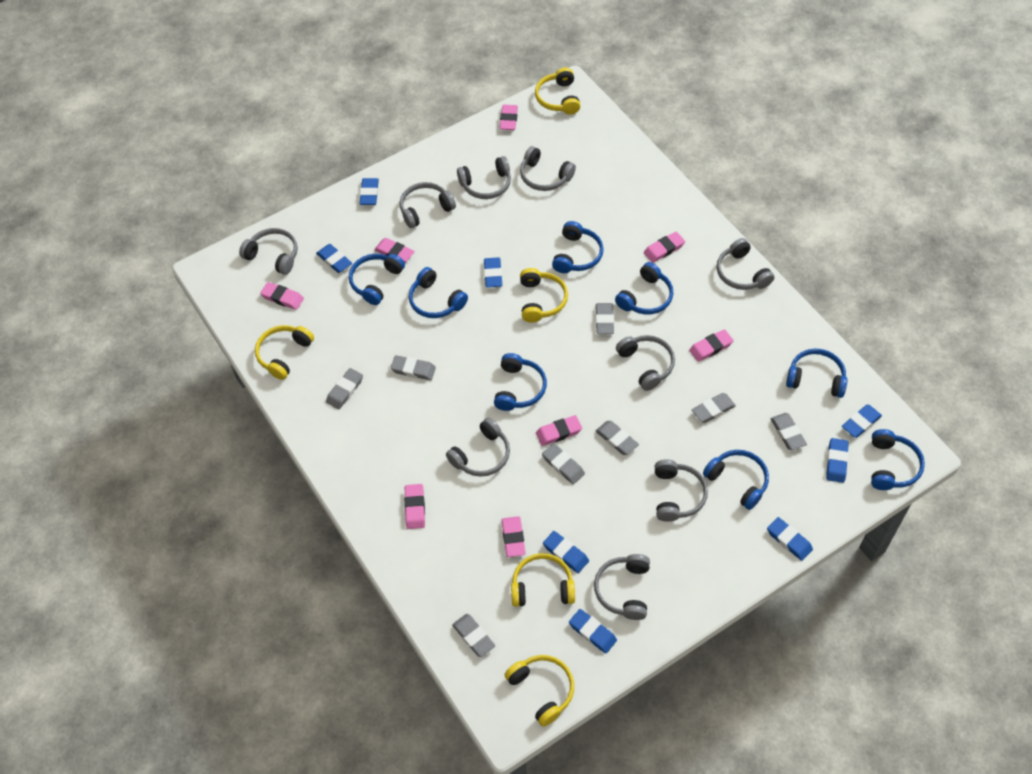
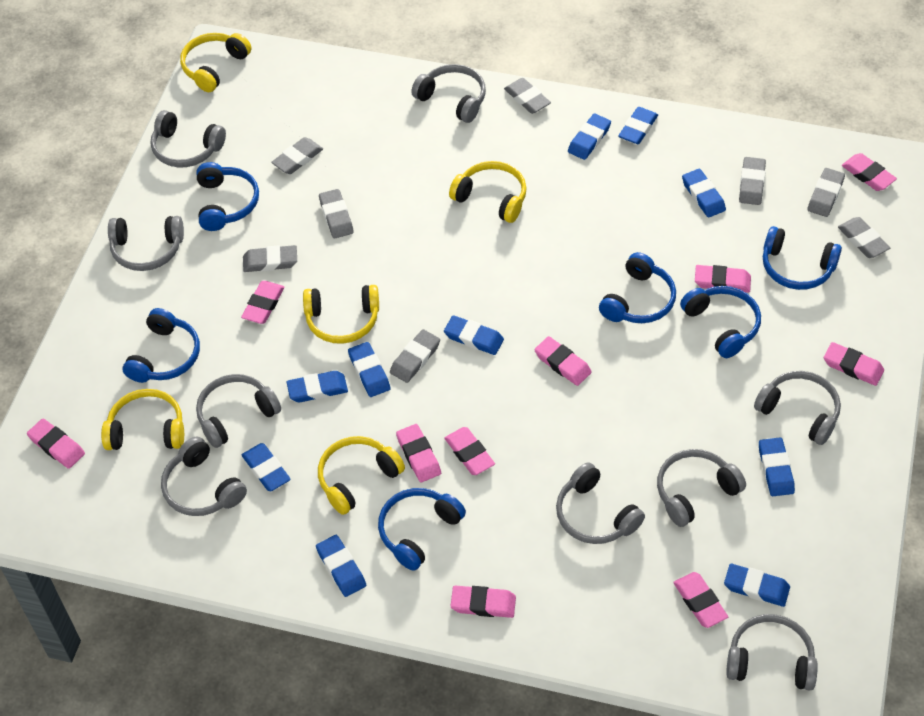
blue eraser: 8 -> 10
blue headphones: 8 -> 6
pink eraser: 8 -> 10

